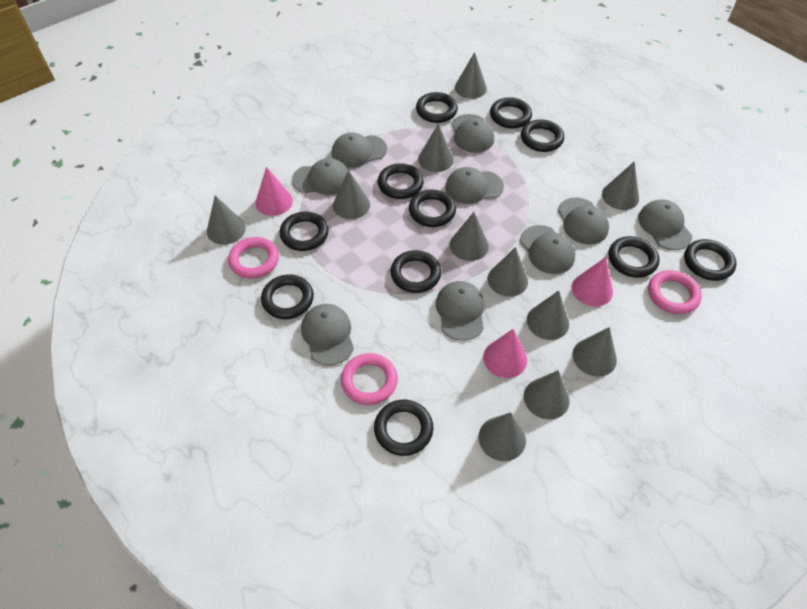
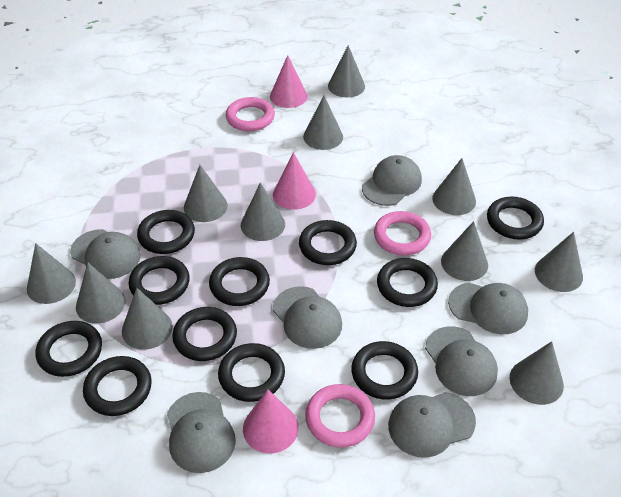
grey cap: 9 -> 7

